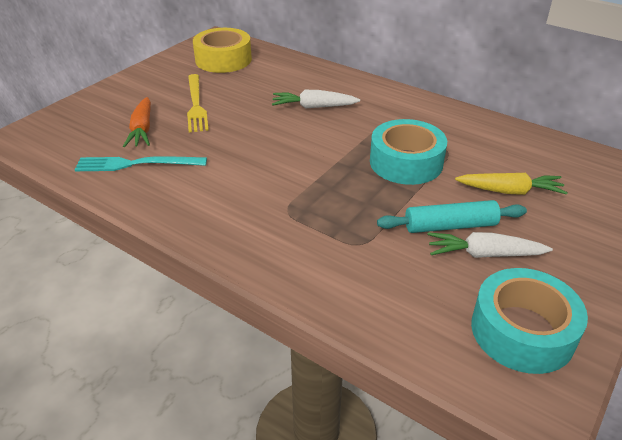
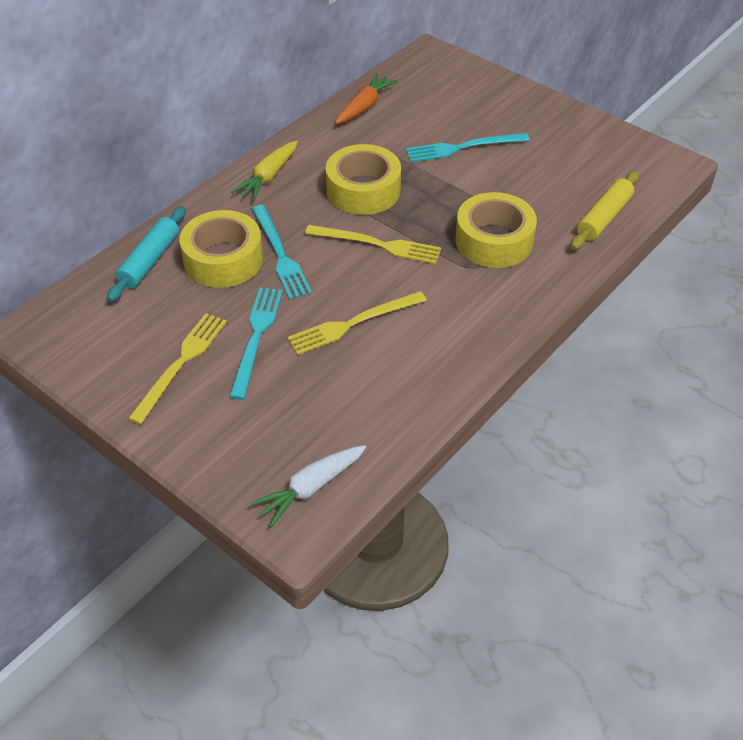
turquoise fork: 1 -> 3
turquoise tape: 2 -> 0
white carrot: 2 -> 1
yellow fork: 1 -> 3
yellow rolling pin: 0 -> 1
yellow tape: 1 -> 3

